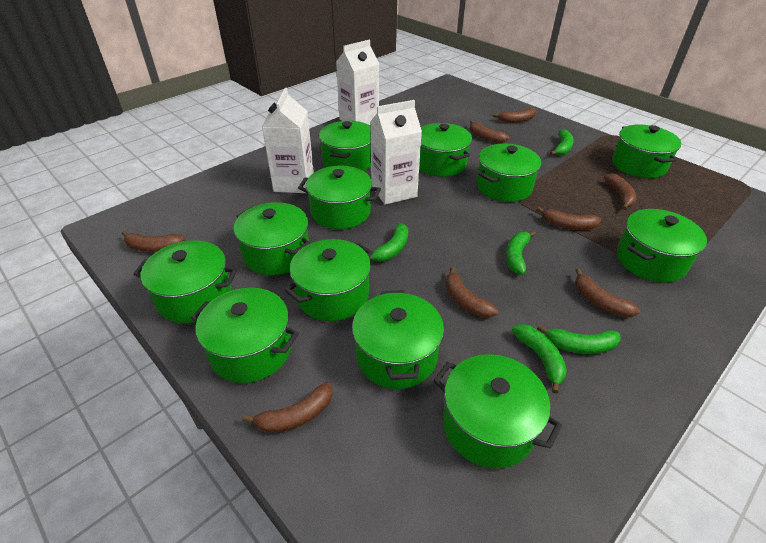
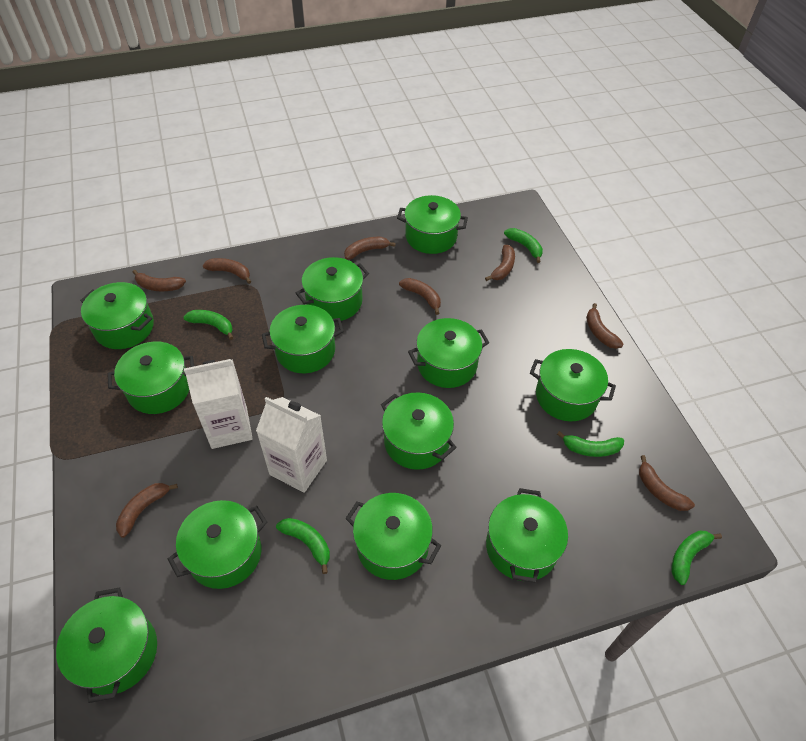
white carton: 3 -> 2

